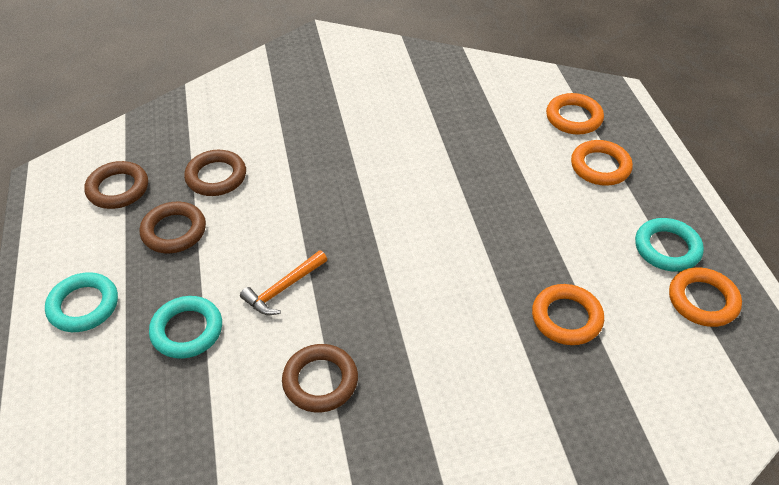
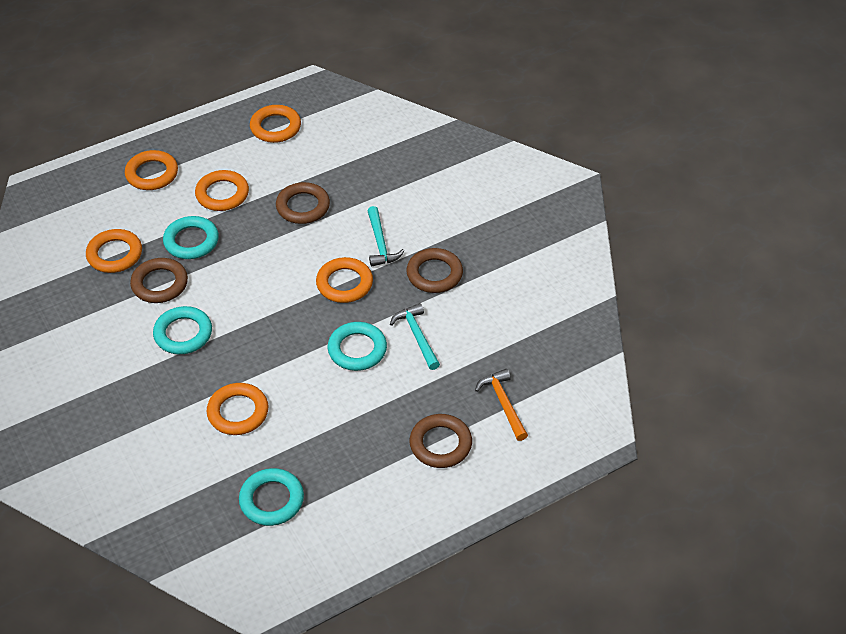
orange ring: 4 -> 6
turquoise hammer: 0 -> 2
turquoise ring: 3 -> 4

